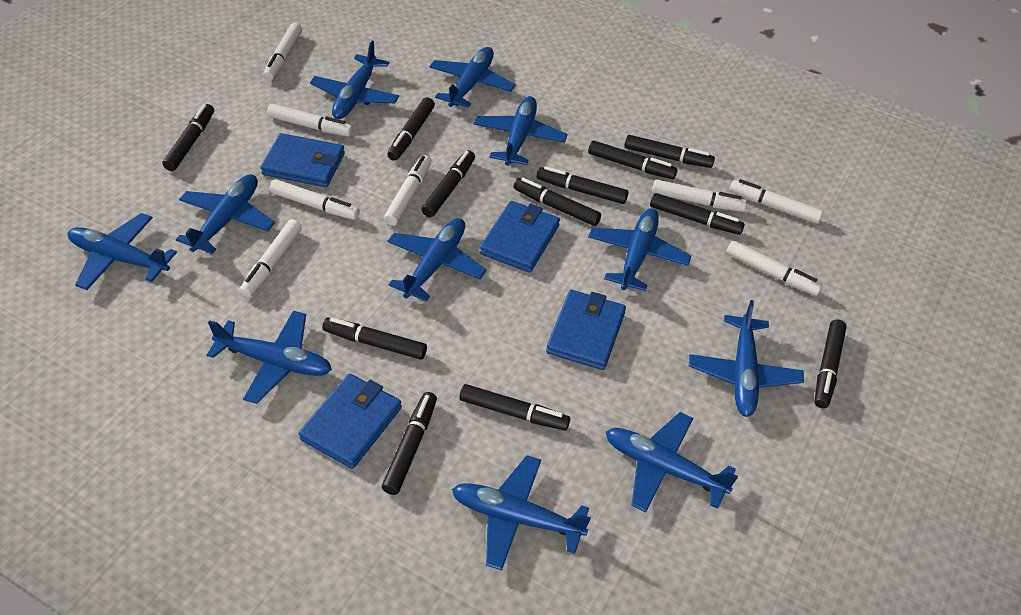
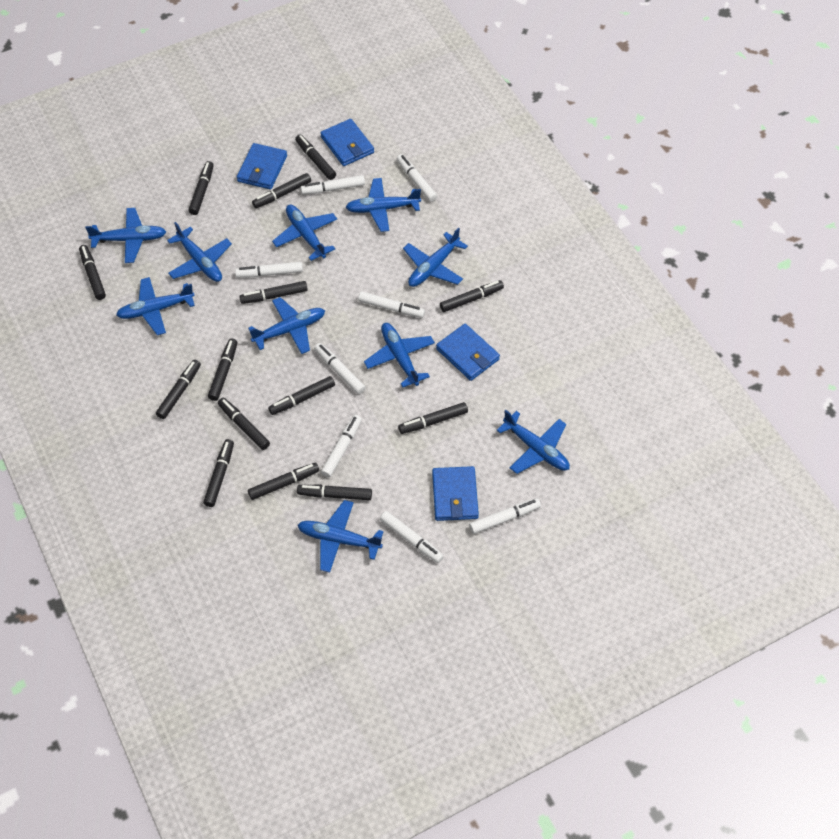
black marker: 12 -> 14
blue plane: 11 -> 10

